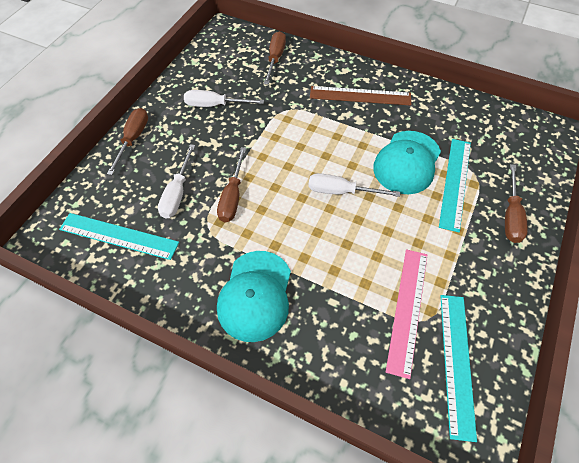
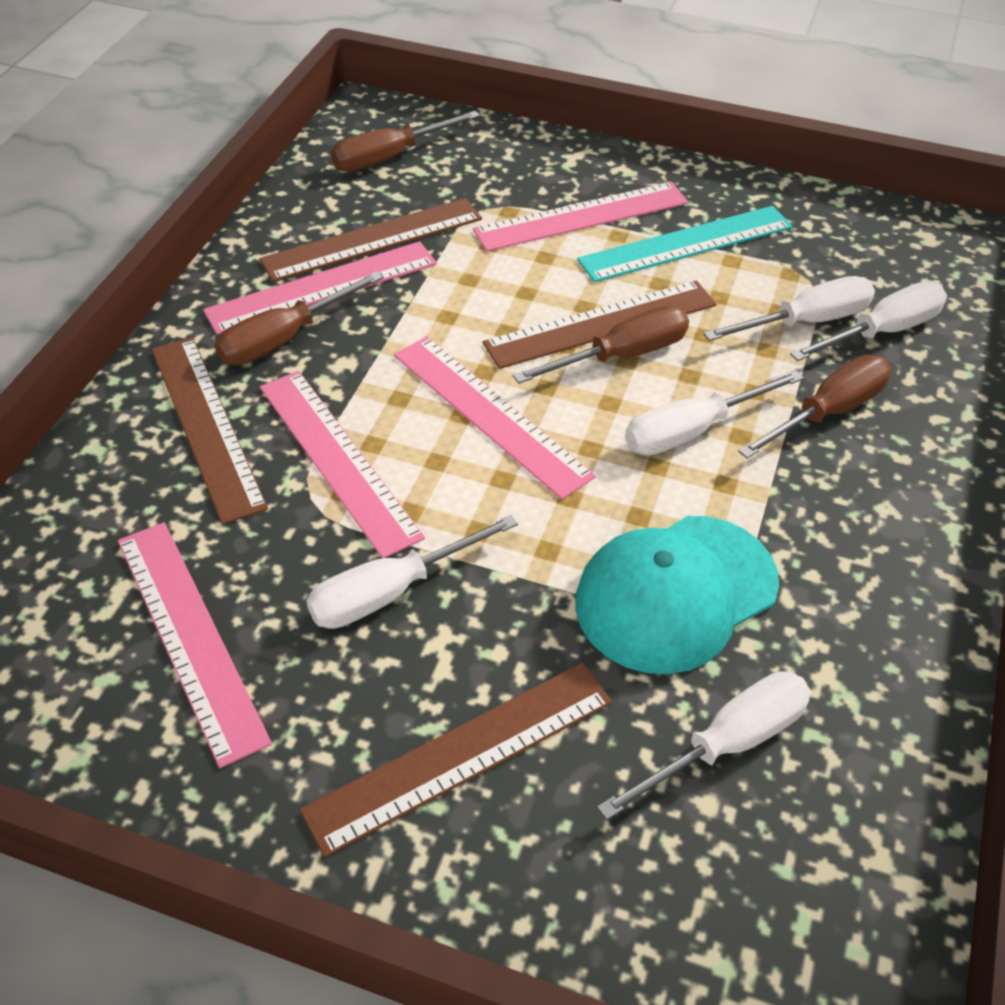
brown ruler: 1 -> 4
pink ruler: 1 -> 5
turquoise cap: 2 -> 1
turquoise ruler: 3 -> 1
white screwdriver: 3 -> 5

